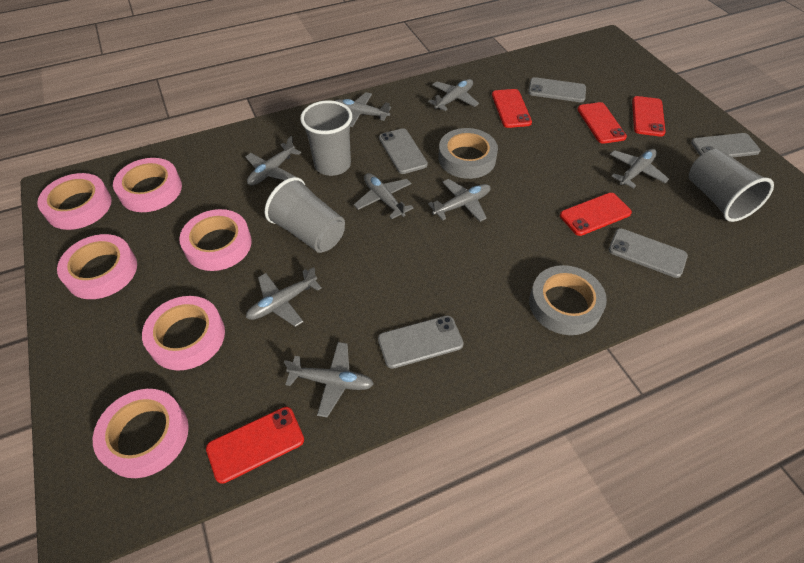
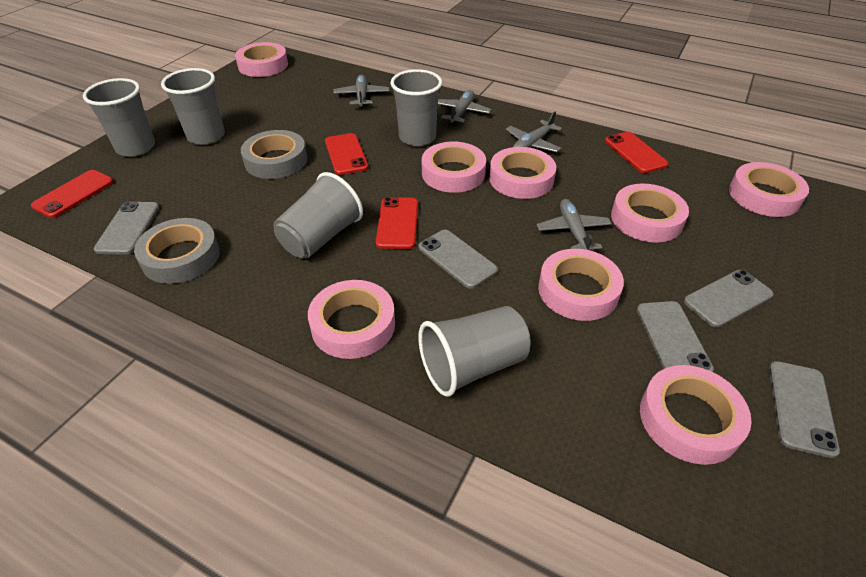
grey cup: 3 -> 5
grey plane: 8 -> 4
pink tape: 6 -> 8
red phone: 5 -> 4

